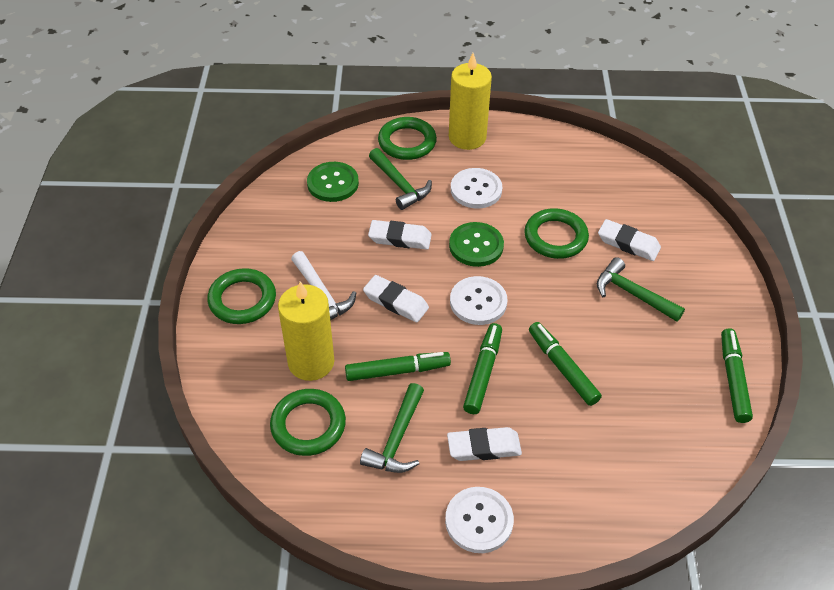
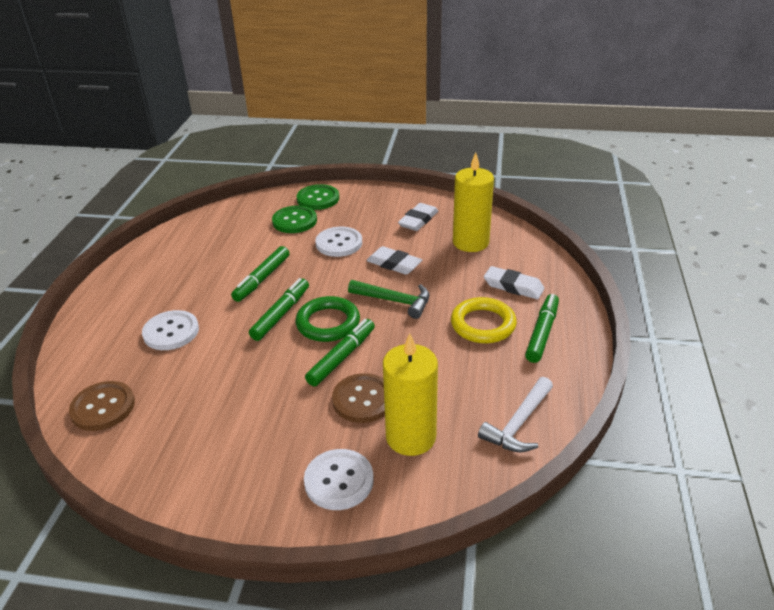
brown button: 0 -> 2
green hammer: 3 -> 1
green ring: 4 -> 1
white eraser: 4 -> 3
yellow ring: 0 -> 1

